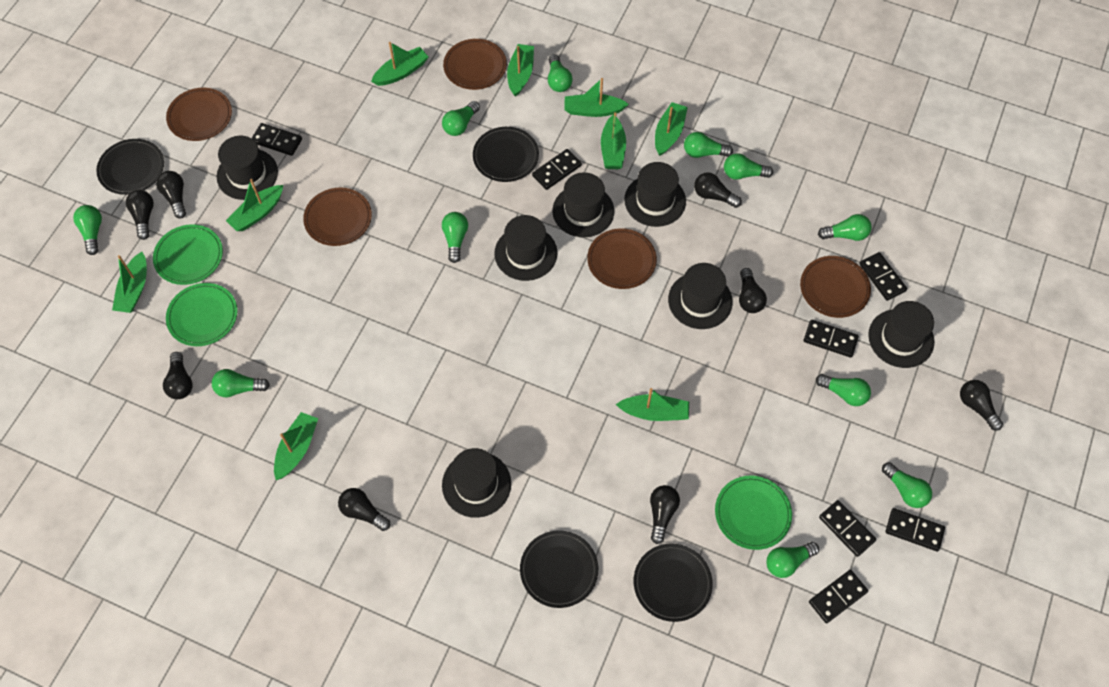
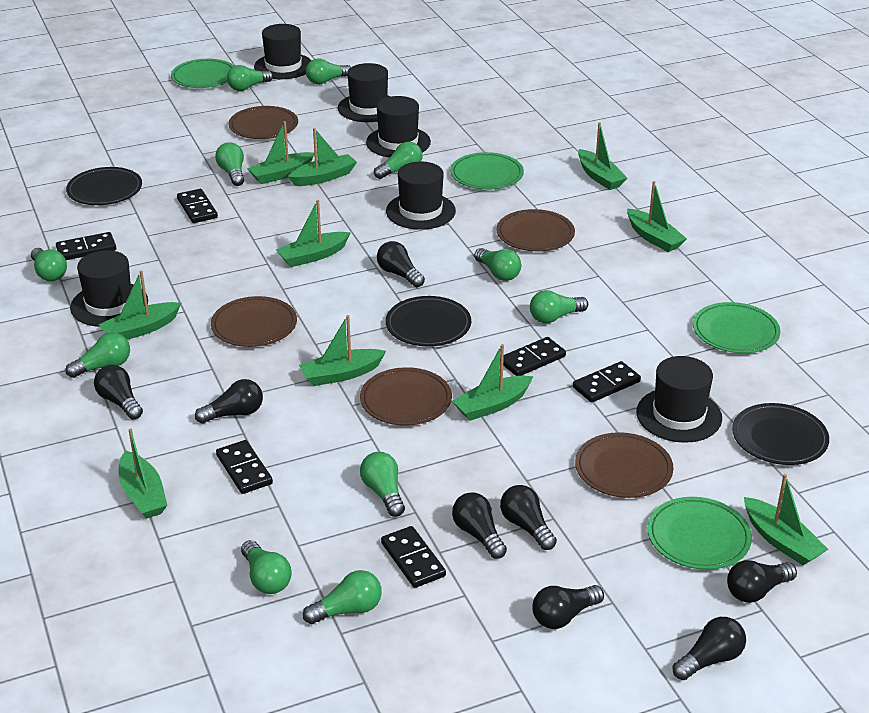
black domino: 7 -> 6
black hat: 7 -> 6
black plate: 4 -> 3
green boat: 9 -> 10
green plate: 3 -> 4

